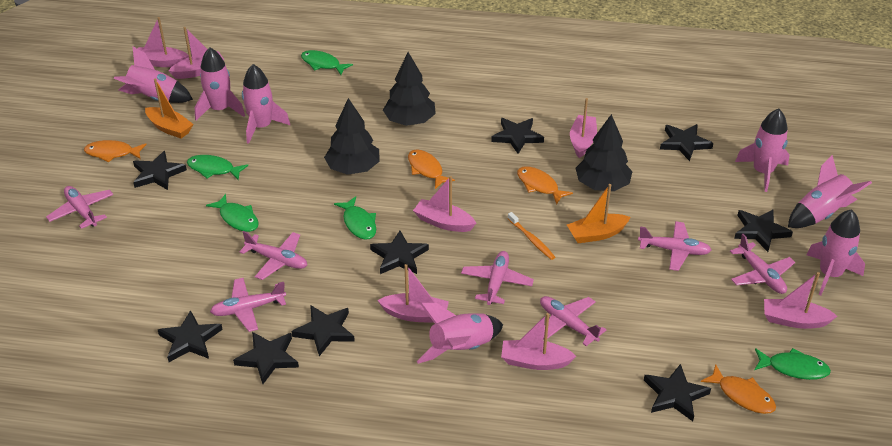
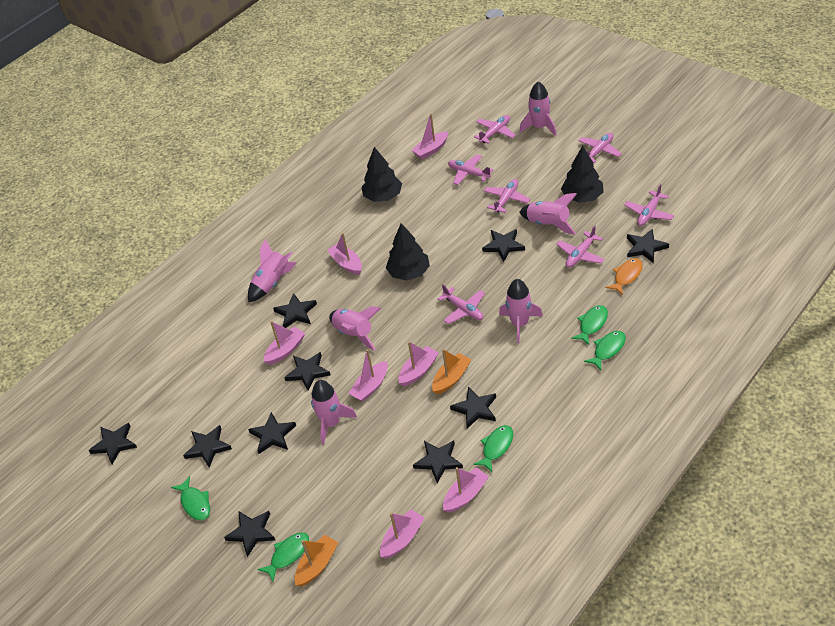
black star: 9 -> 10
orange fish: 4 -> 1
orange toothbrush: 1 -> 0
pink rocket: 7 -> 6

